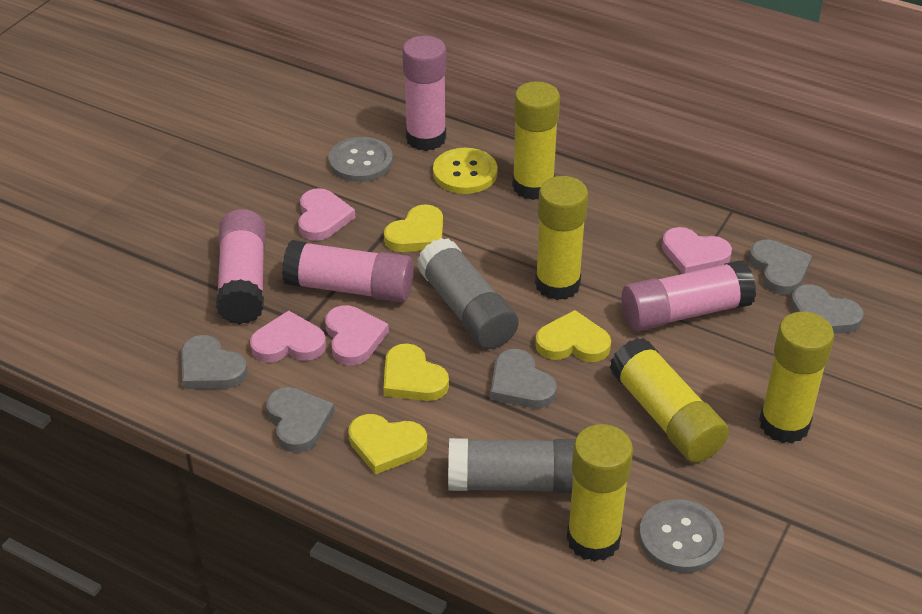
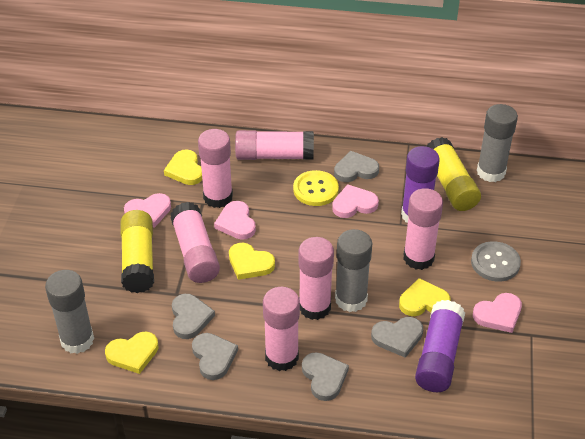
grey button: 2 -> 1
grey glue stick: 2 -> 3
pink glue stick: 4 -> 6
purple glue stick: 0 -> 2
yellow glue stick: 5 -> 2

